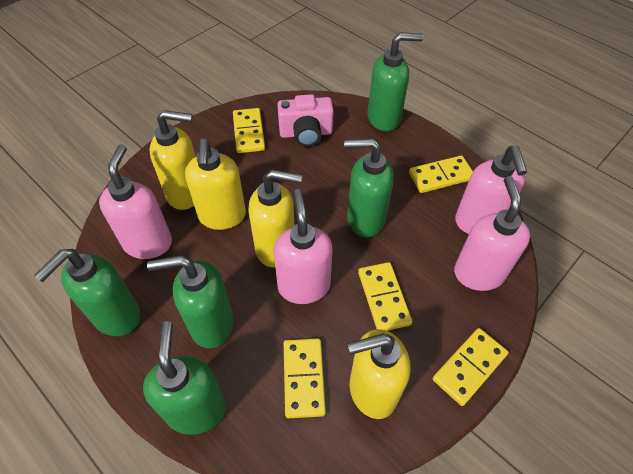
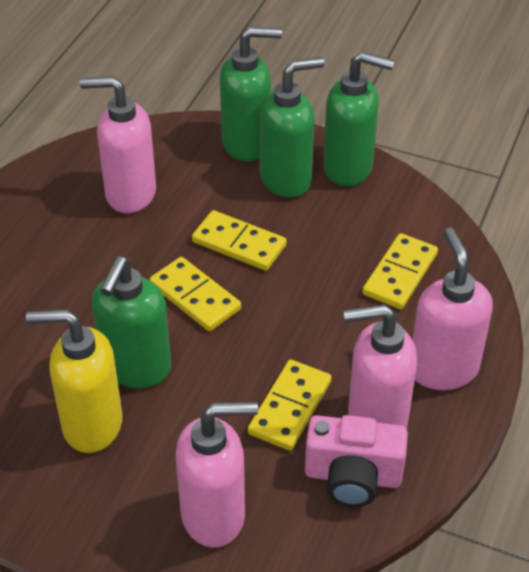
green soap dispenser: 5 -> 4
yellow domino: 5 -> 4
yellow soap dispenser: 4 -> 1

